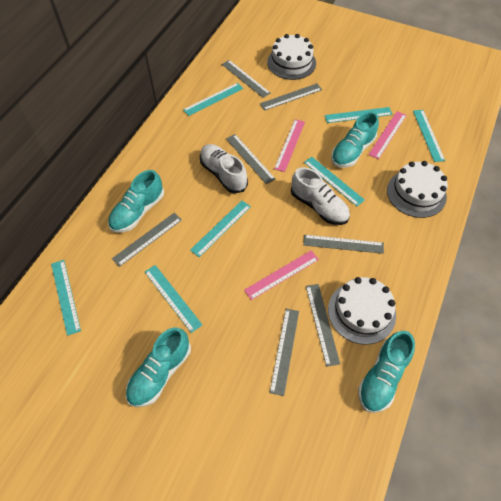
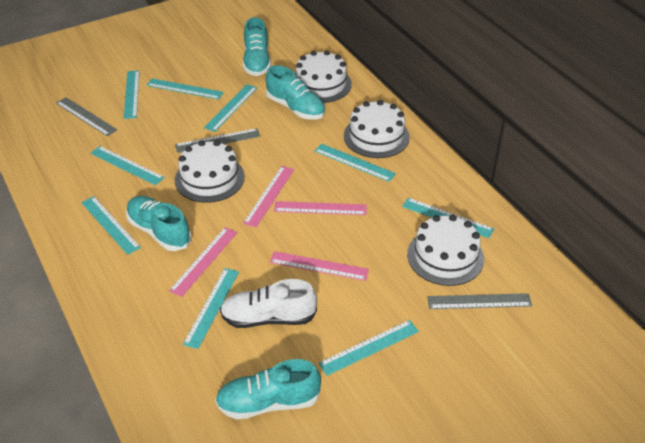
grey ruler: 7 -> 3
pink ruler: 3 -> 4
turquoise ruler: 7 -> 9
white cake: 3 -> 4
white shoe: 2 -> 1

